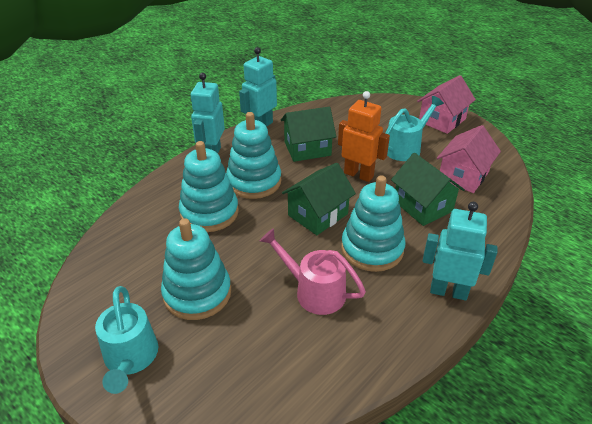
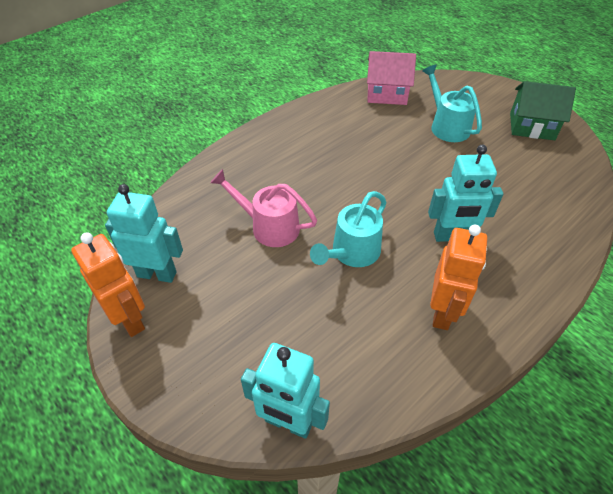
green house: 3 -> 1
orange robot: 1 -> 2
pink house: 2 -> 1
turquoise stacking toy: 4 -> 0

